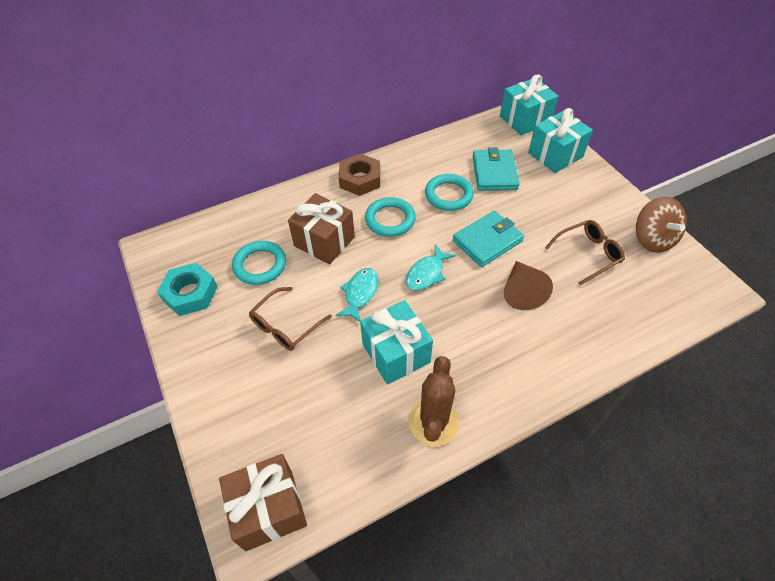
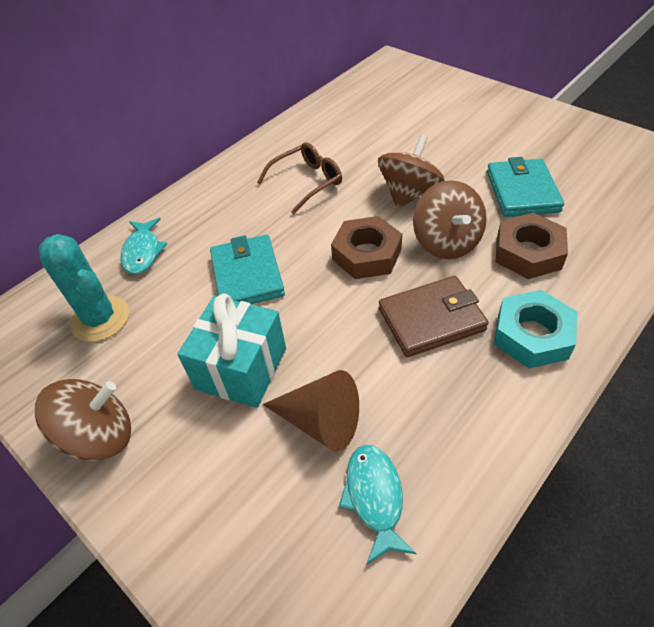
brown cactus: 1 -> 0
brown gift: 2 -> 0
brown glasses: 2 -> 1
brown nut: 1 -> 2
brown spinning top: 1 -> 3
brown wallet: 0 -> 1
turquoise cactus: 0 -> 1
turquoise gift: 3 -> 1
turquoise ring: 3 -> 0

